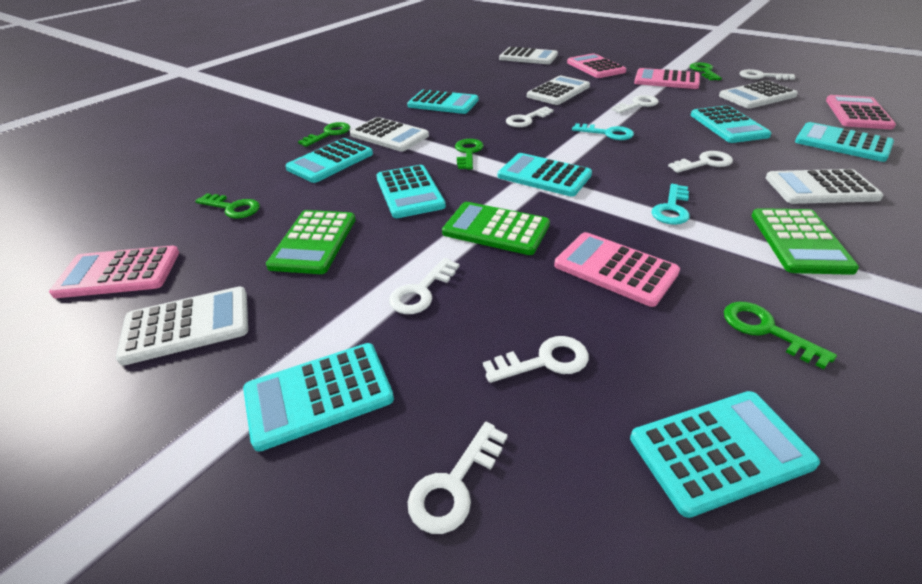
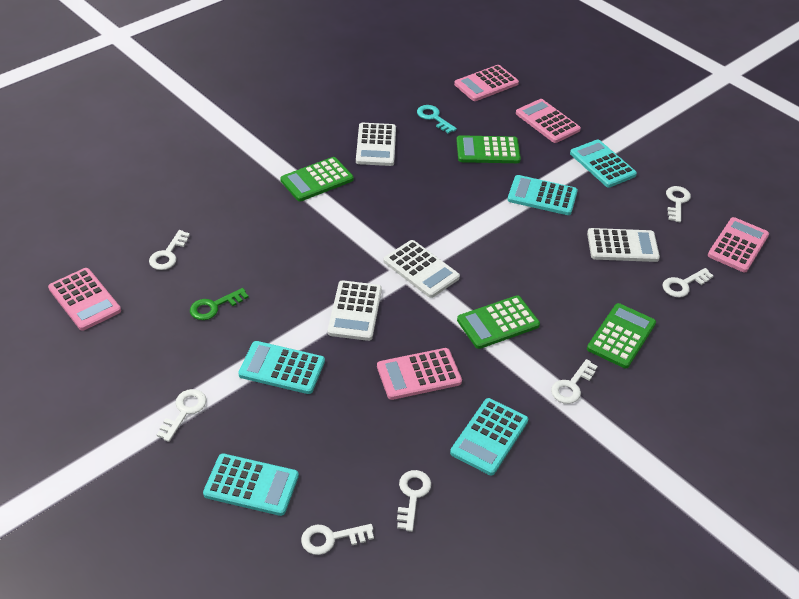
green calculator: 3 -> 4
green key: 5 -> 1
turquoise calculator: 8 -> 5
turquoise key: 2 -> 1
white calculator: 6 -> 4

